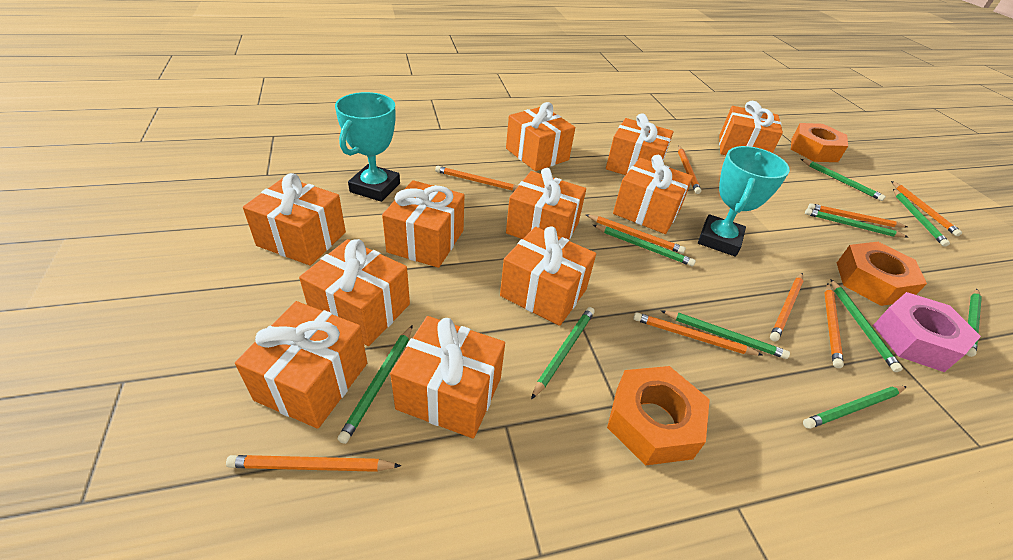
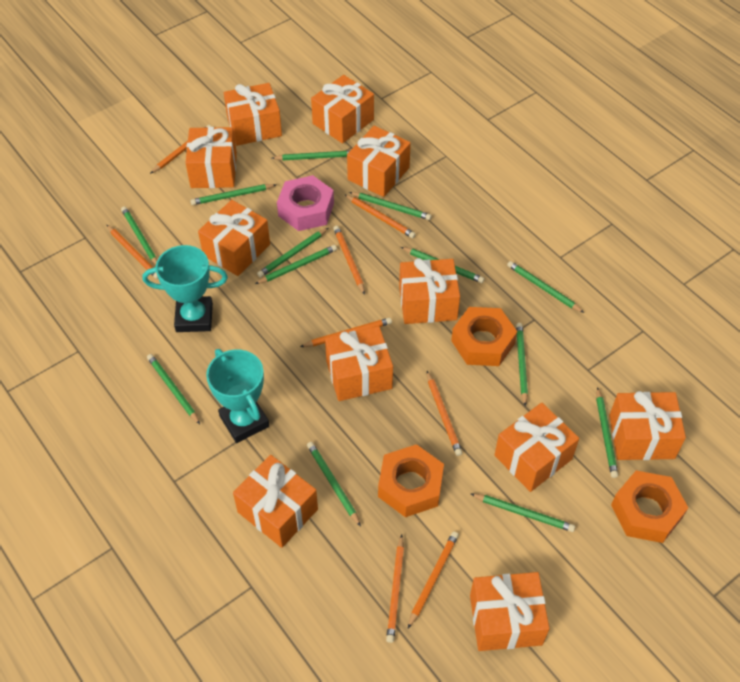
green pencil: 10 -> 13
orange pencil: 9 -> 8

